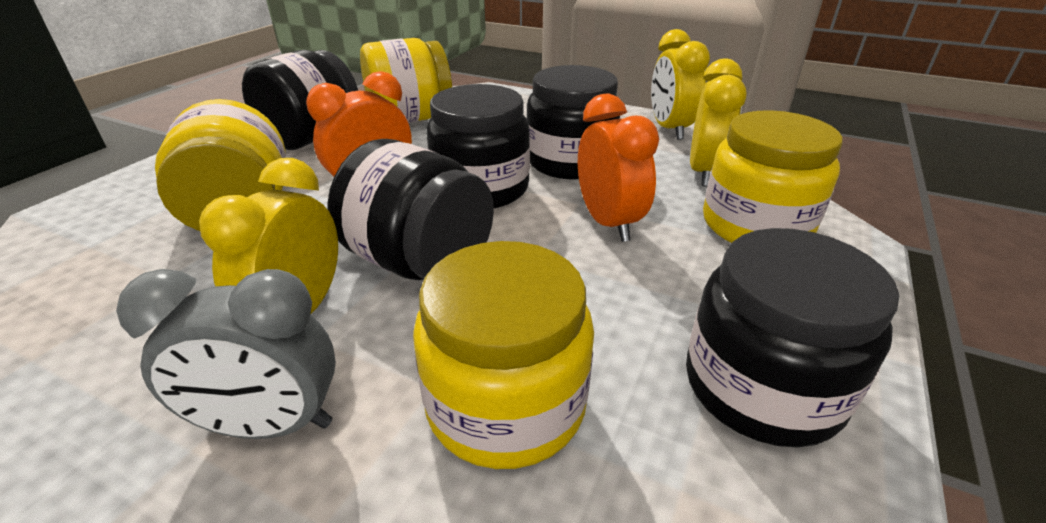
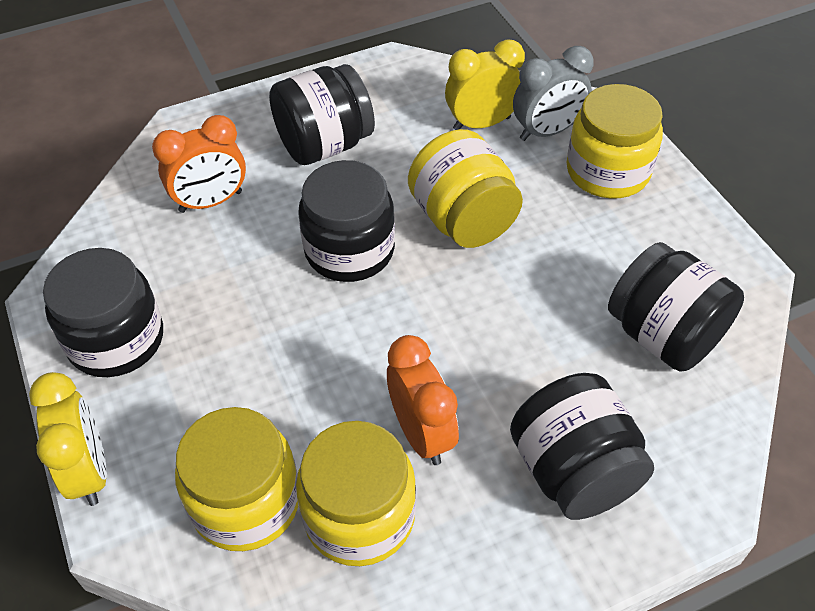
yellow clock: 3 -> 2

